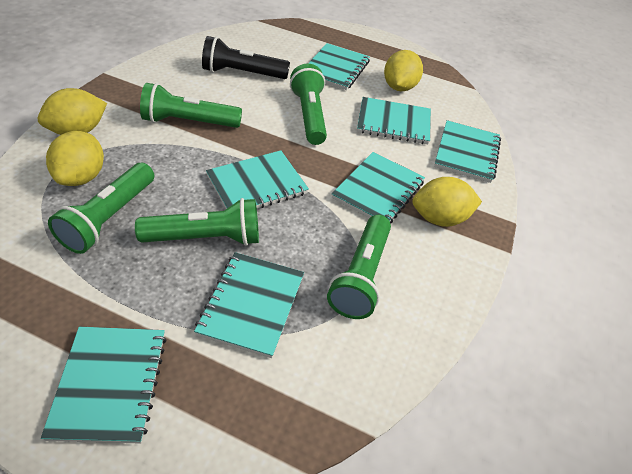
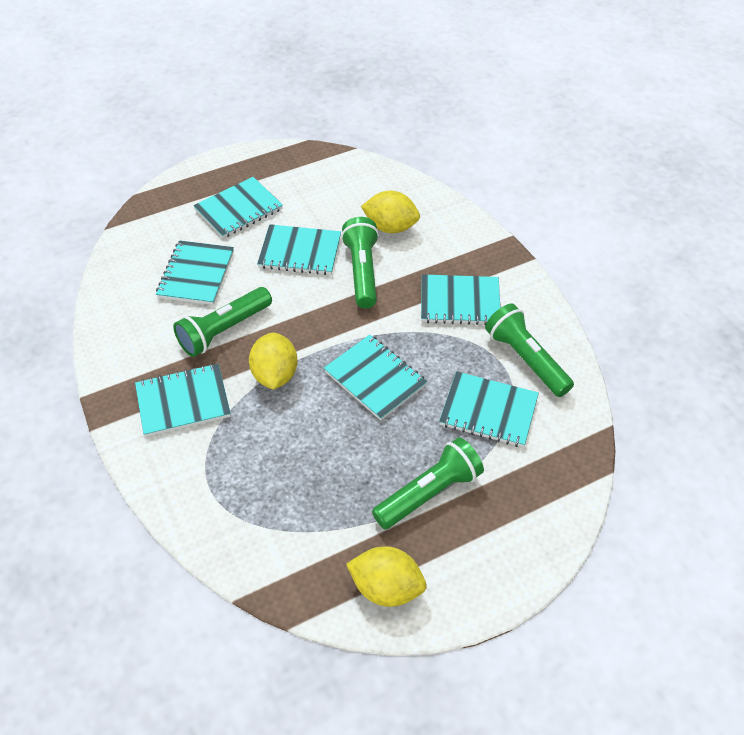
black flashlight: 1 -> 0
green flashlight: 5 -> 4
yellow lemon: 4 -> 3

